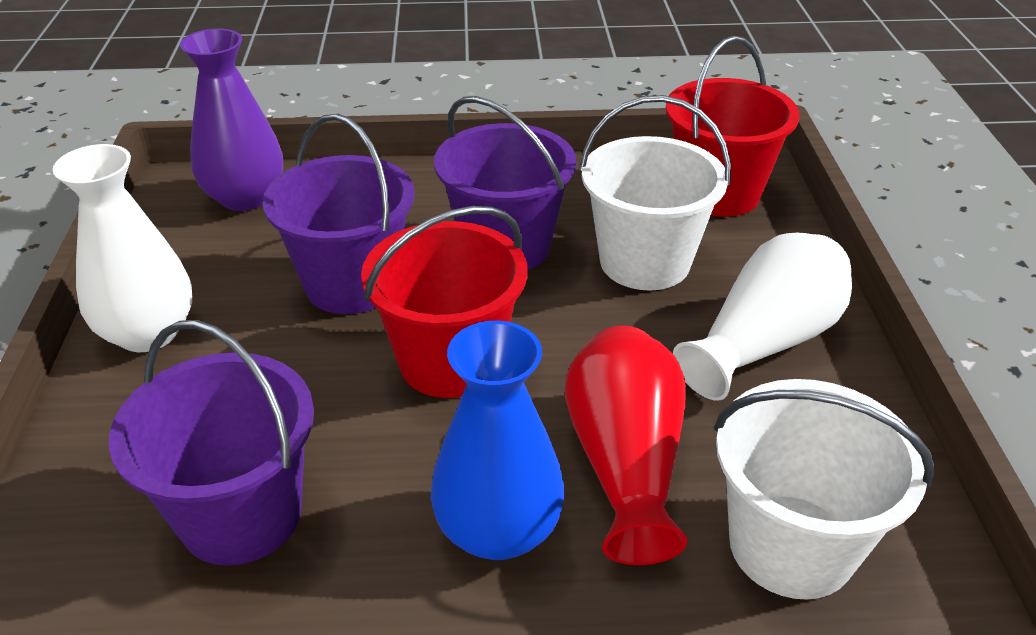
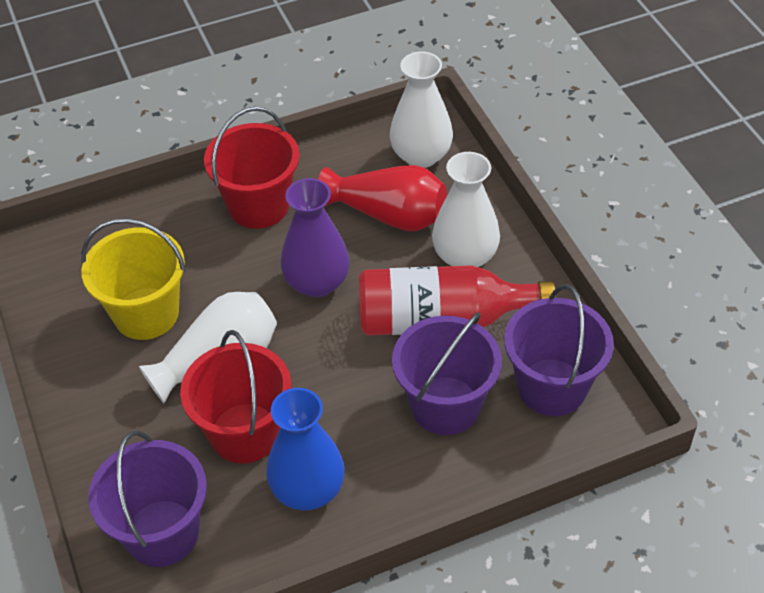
red bottle: 0 -> 1
white bucket: 2 -> 0
white vase: 2 -> 3
yellow bucket: 0 -> 1

